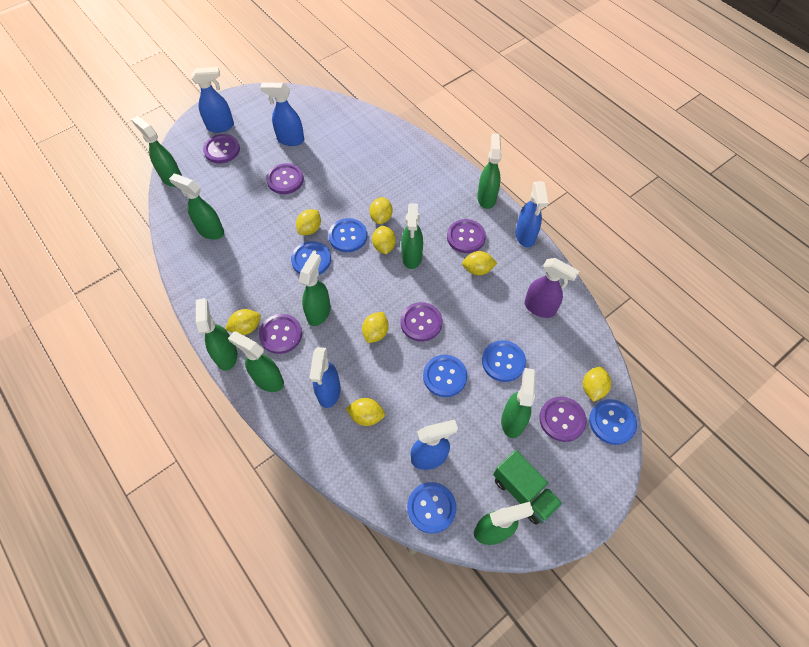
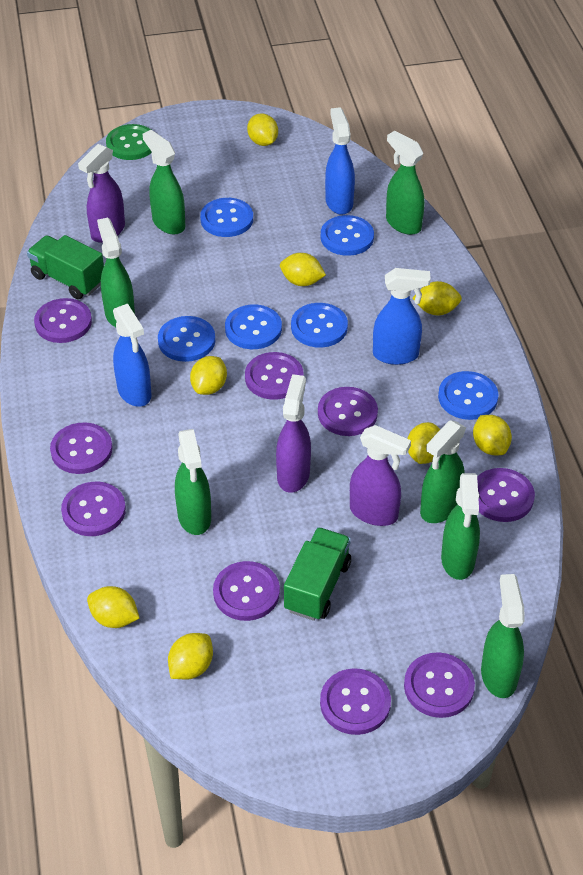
blue spray bottle: 5 -> 3
green button: 0 -> 1
green spray bottle: 9 -> 7
green truck: 1 -> 2
purple button: 6 -> 9
purple spray bottle: 1 -> 3

